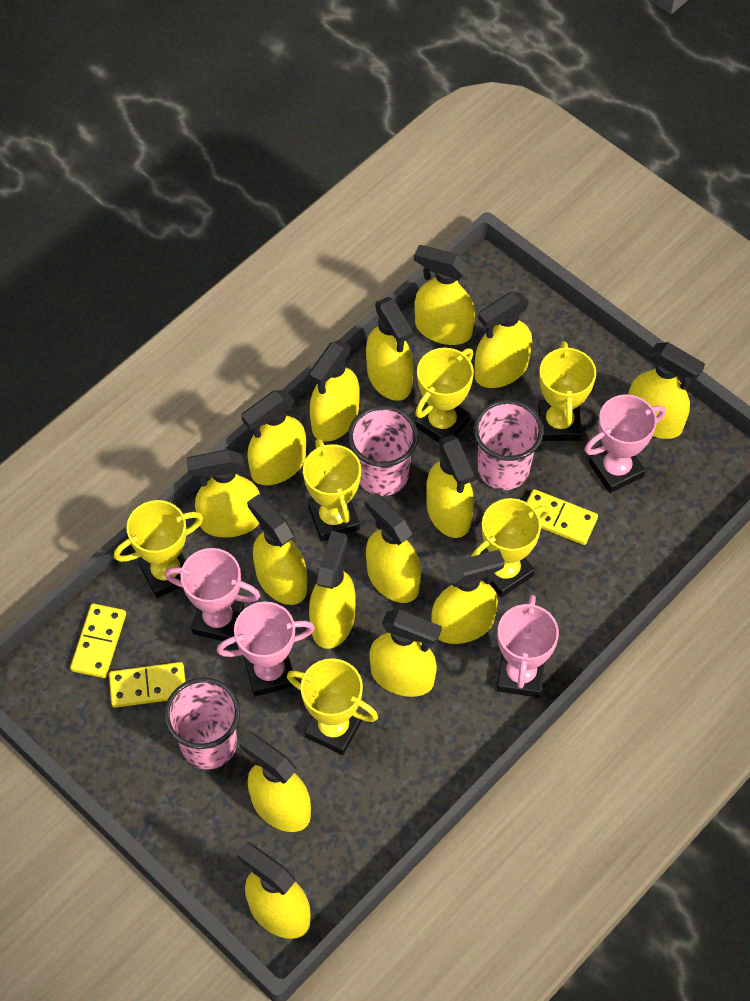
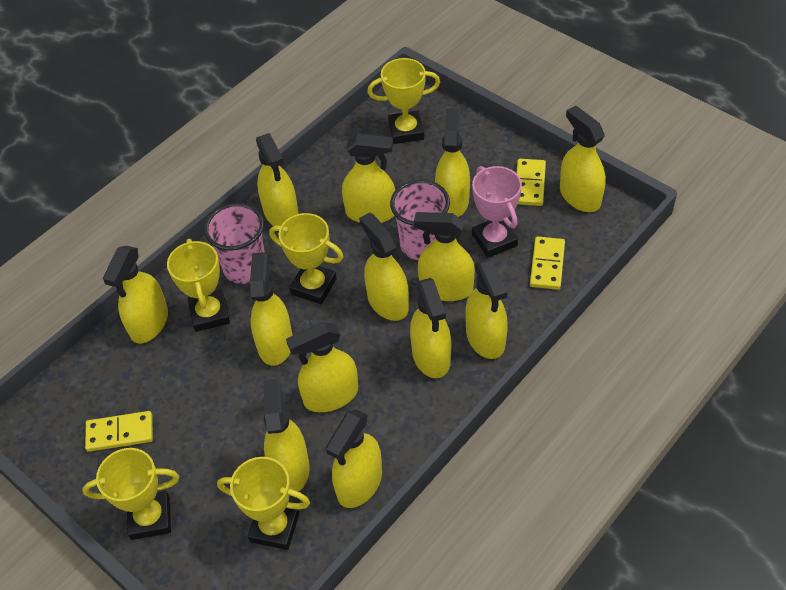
pink cup: 3 -> 2
pink trophy: 4 -> 1
yellow spray bottle: 15 -> 13
yellow trophy: 6 -> 5

